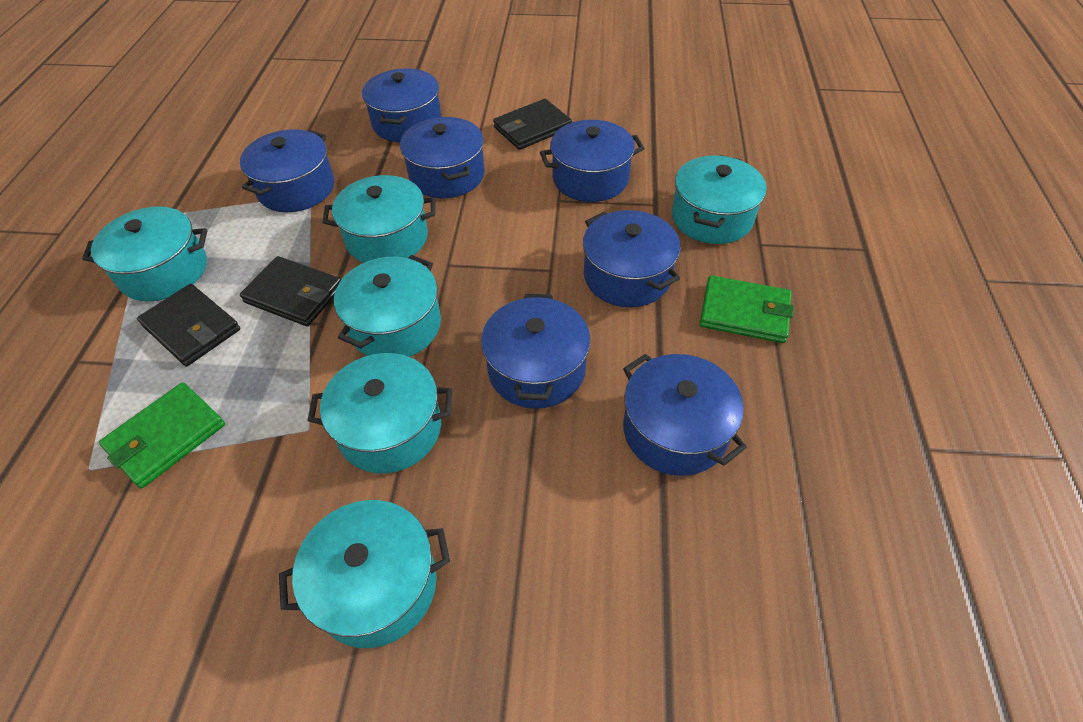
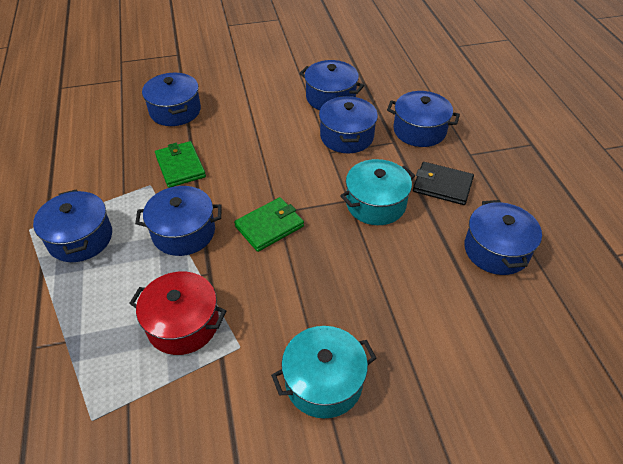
black wallet: 3 -> 1
red pot: 0 -> 1
turquoise pot: 6 -> 2

